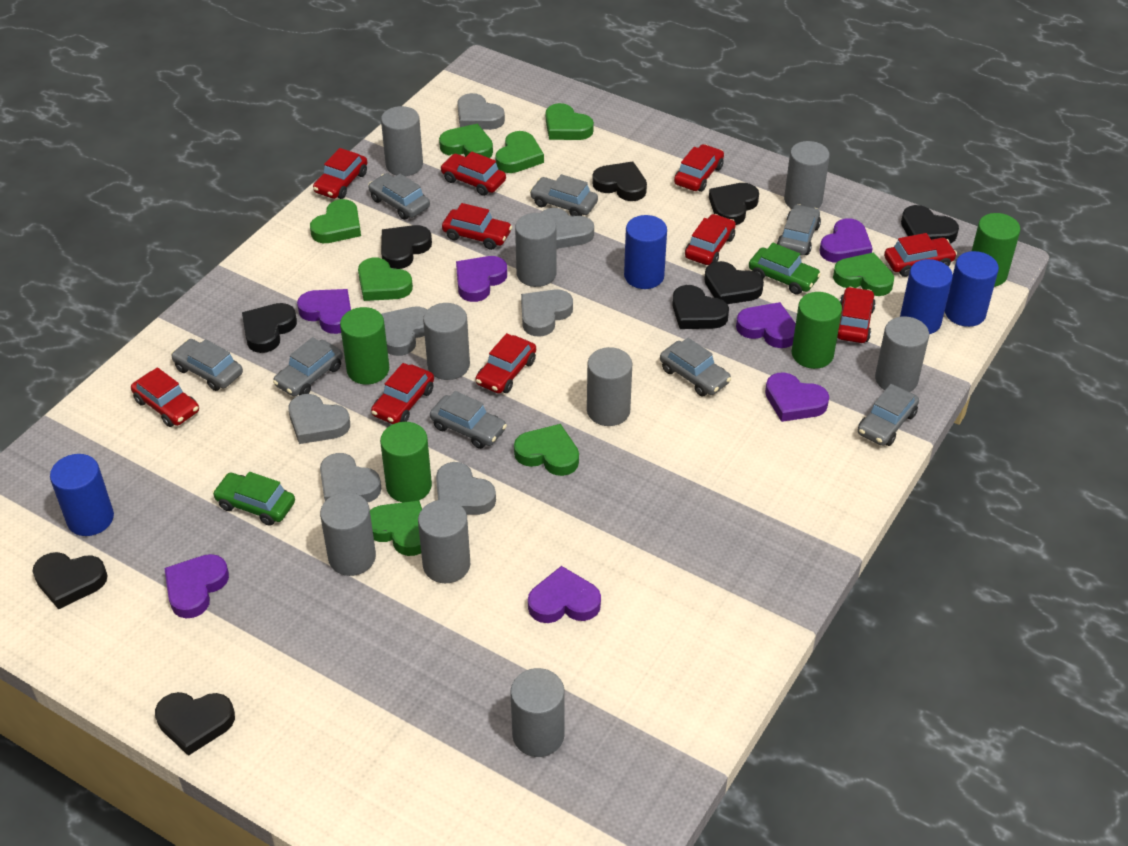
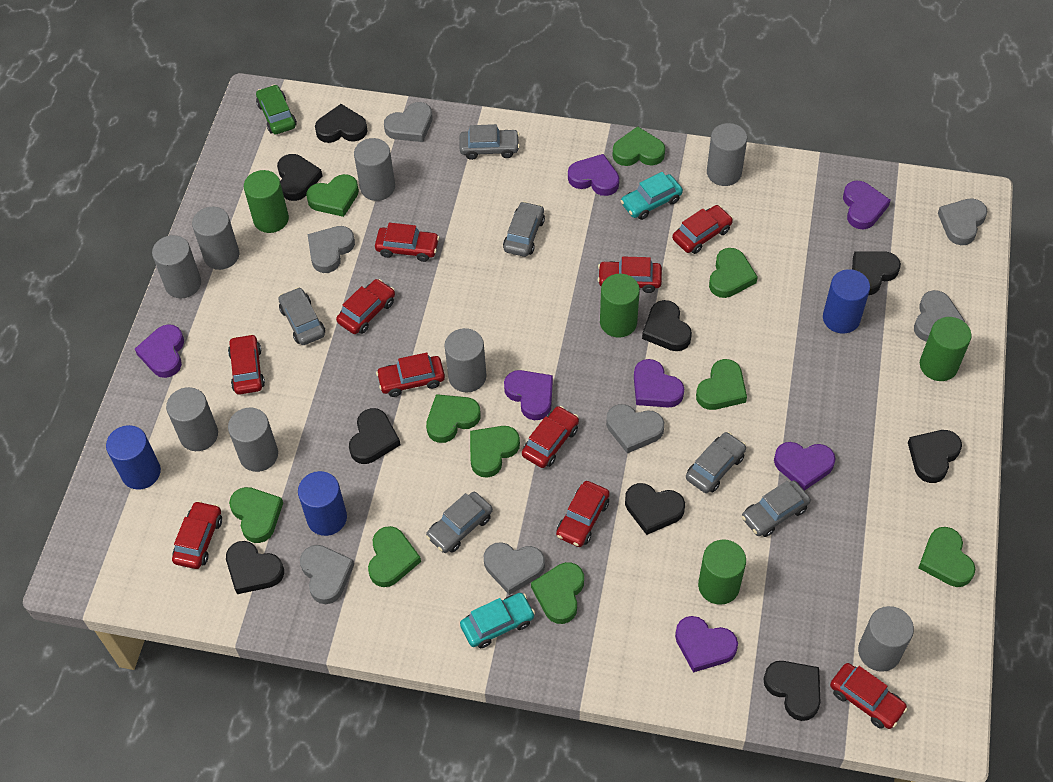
blue cylinder: 4 -> 3
green car: 2 -> 1
green heart: 8 -> 10
grey car: 8 -> 6
grey cylinder: 9 -> 8
turquoise car: 0 -> 2

